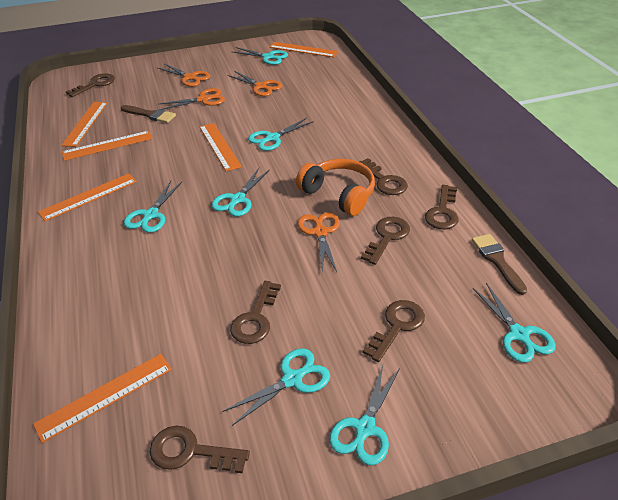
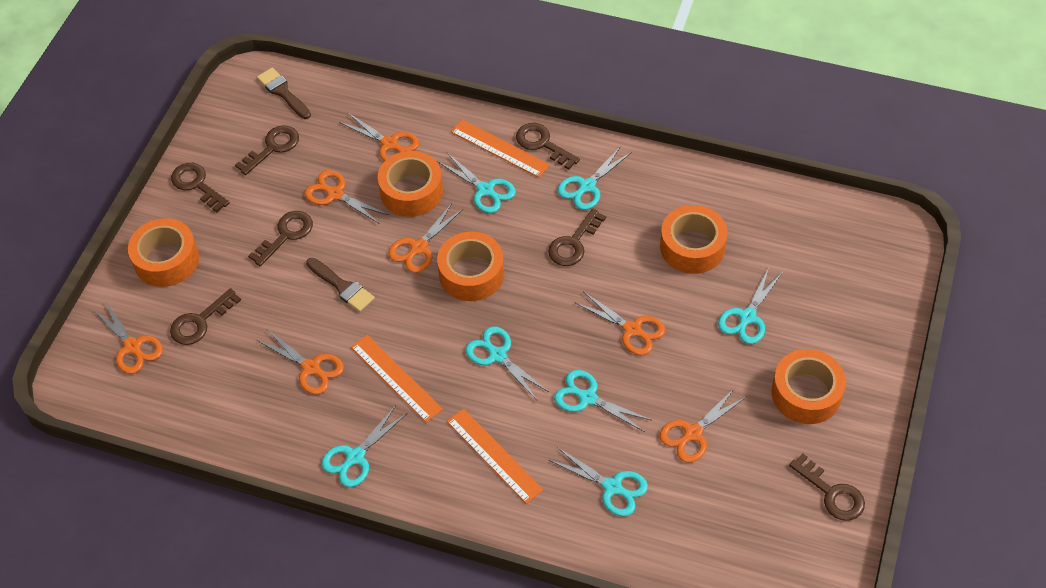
orange headphones: 1 -> 0
orange ruler: 6 -> 3
orange scissors: 4 -> 7
orange tape: 0 -> 5

